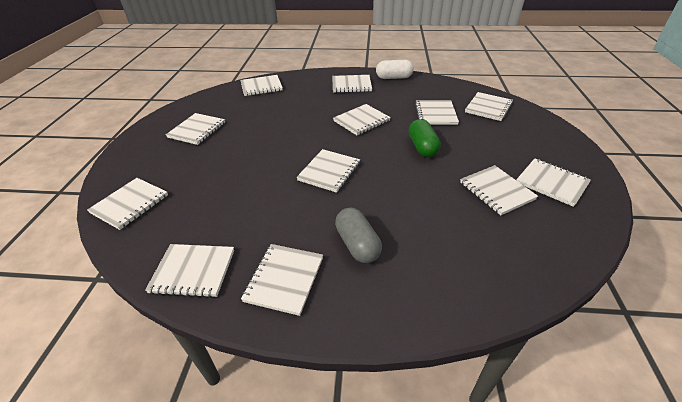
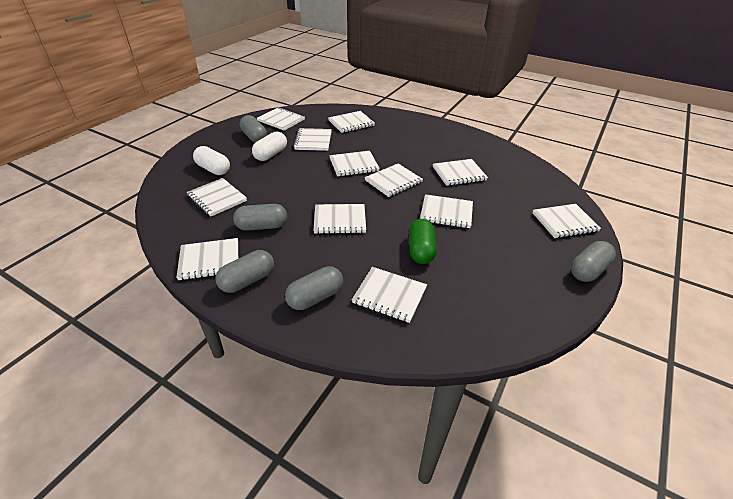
grey capsule: 1 -> 5
white capsule: 1 -> 2

